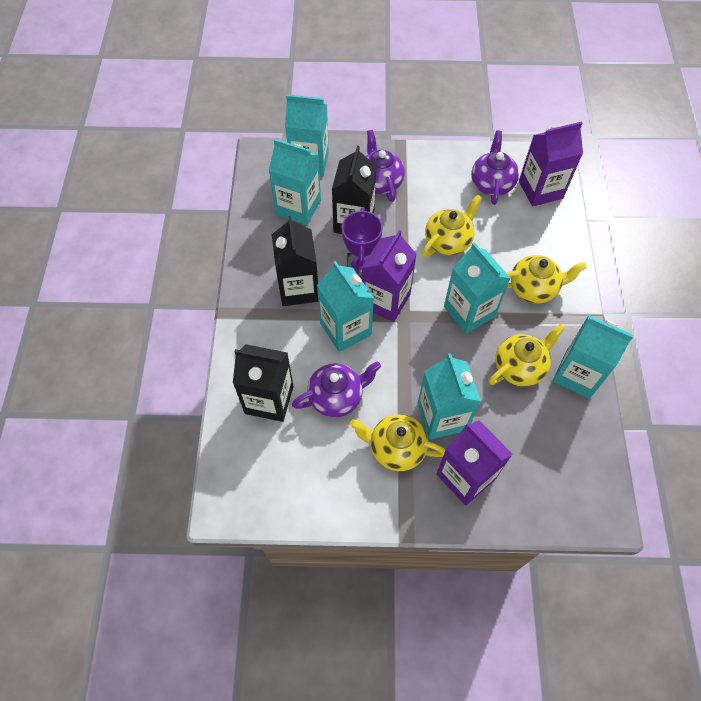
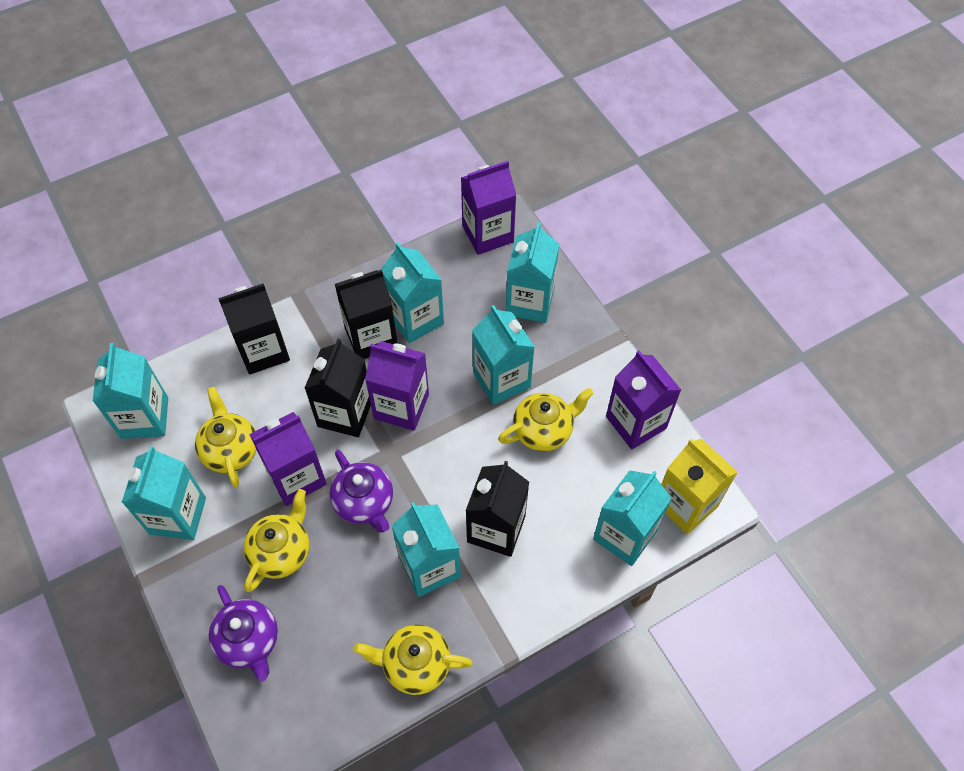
black carton: 3 -> 4
purple carton: 3 -> 4
purple teapot: 3 -> 2
purple trophy: 1 -> 0
turquoise carton: 6 -> 7
yellow carton: 0 -> 1

